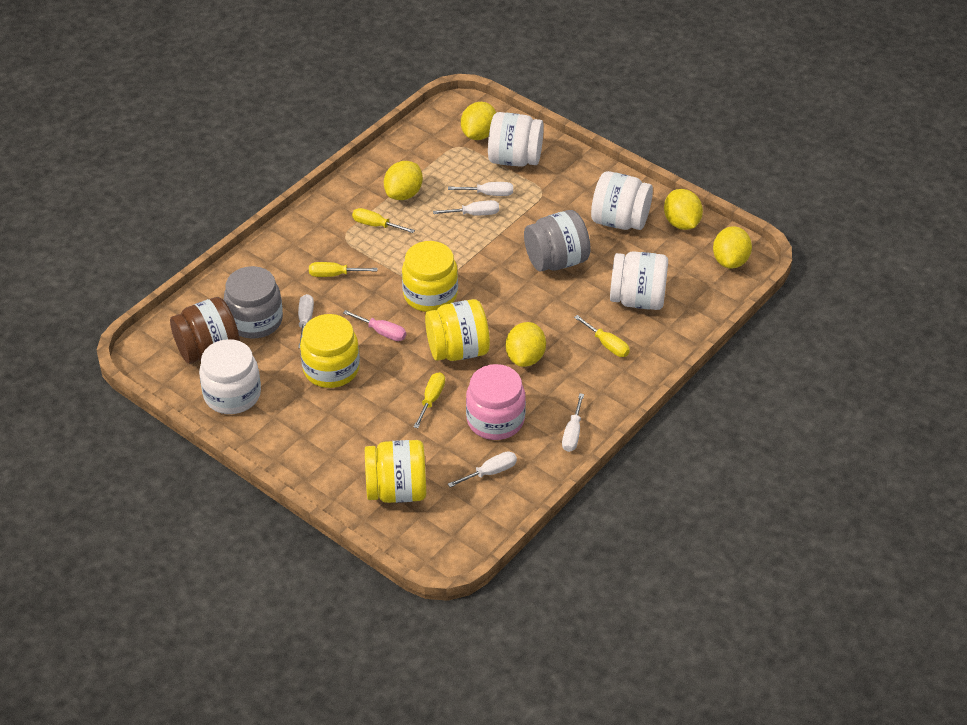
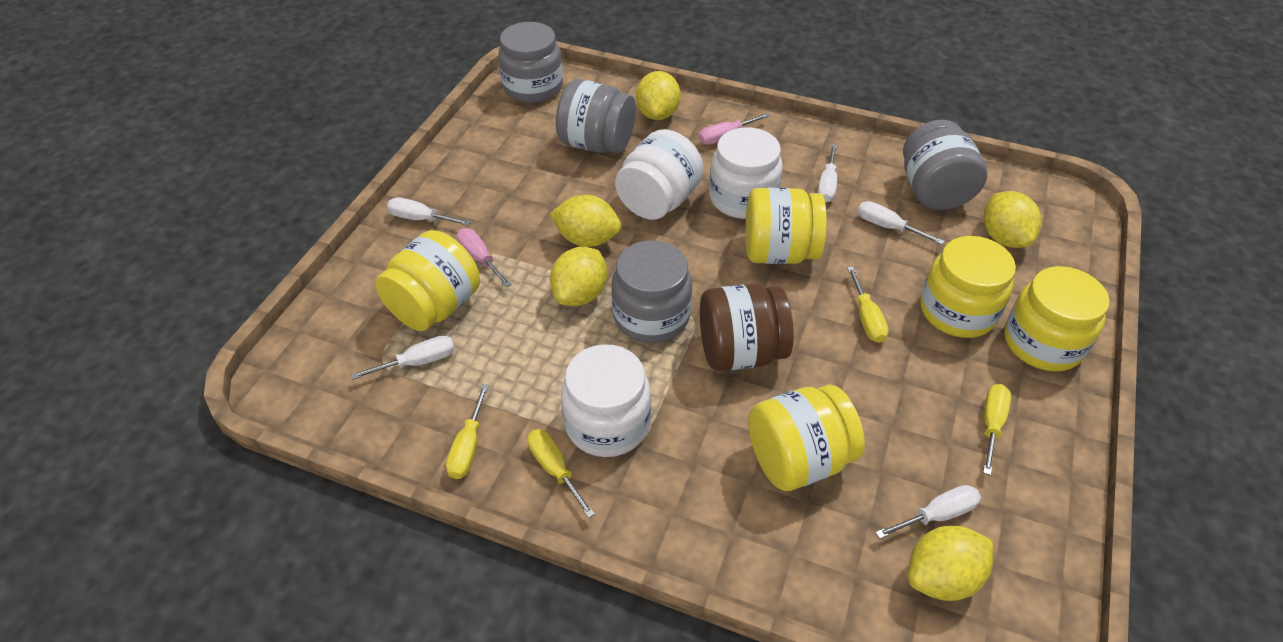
grey jar: 2 -> 4
pink jar: 1 -> 0
pink screwdriver: 1 -> 2
white jar: 4 -> 3
yellow jar: 4 -> 5

